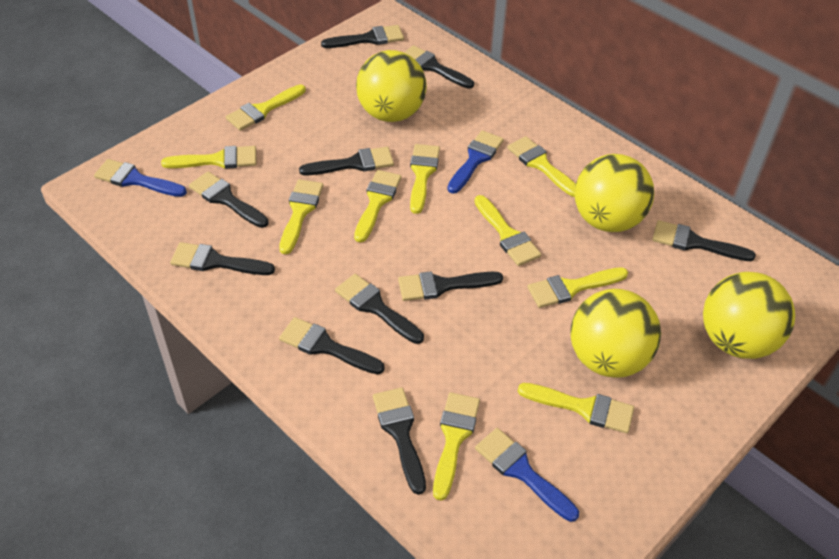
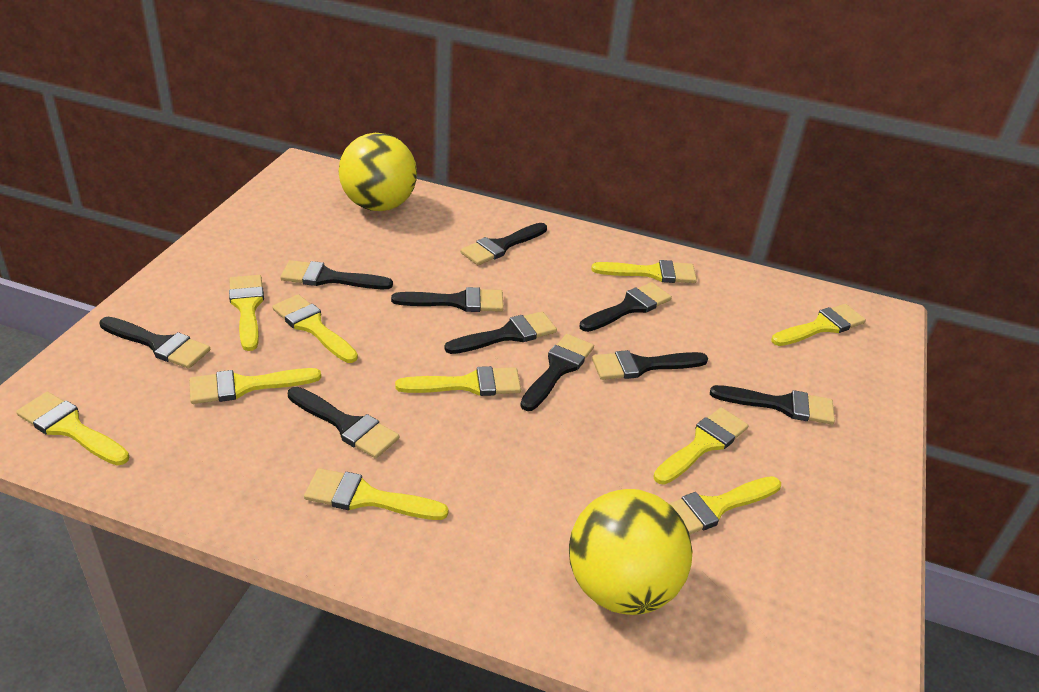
blue brush: 3 -> 0
yellow ball: 4 -> 2

